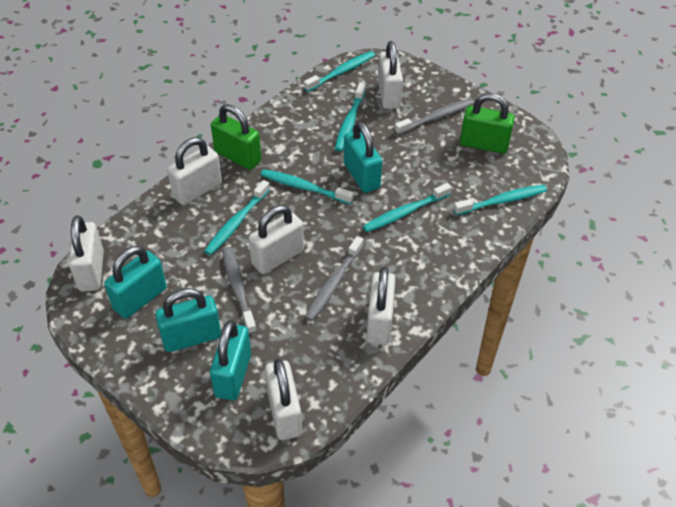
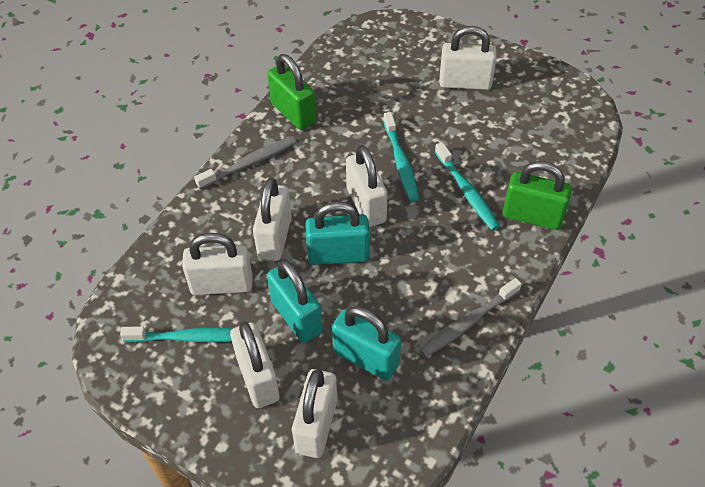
grey toothbrush: 3 -> 2
turquoise padlock: 4 -> 3
turquoise toothbrush: 6 -> 3

